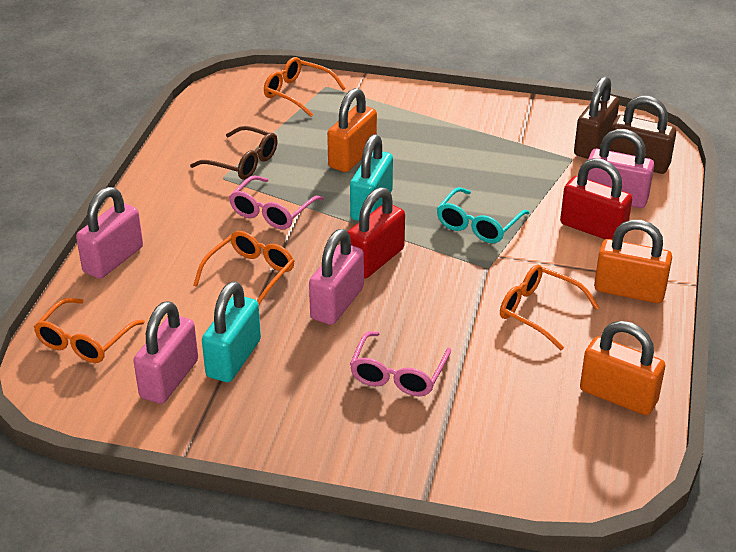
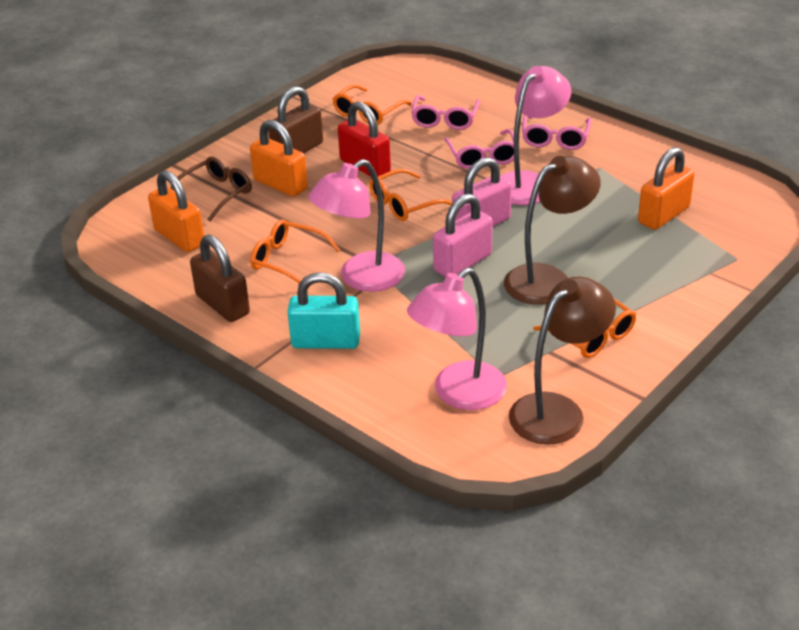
brown lamp: 0 -> 2
pink glasses: 2 -> 3
pink lamp: 0 -> 3
pink padlock: 4 -> 2
red padlock: 2 -> 1
turquoise glasses: 1 -> 0
turquoise padlock: 2 -> 1

